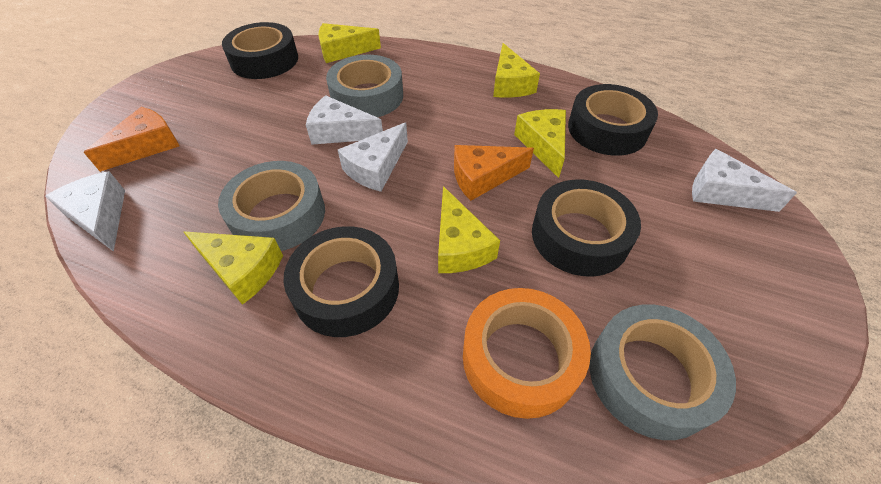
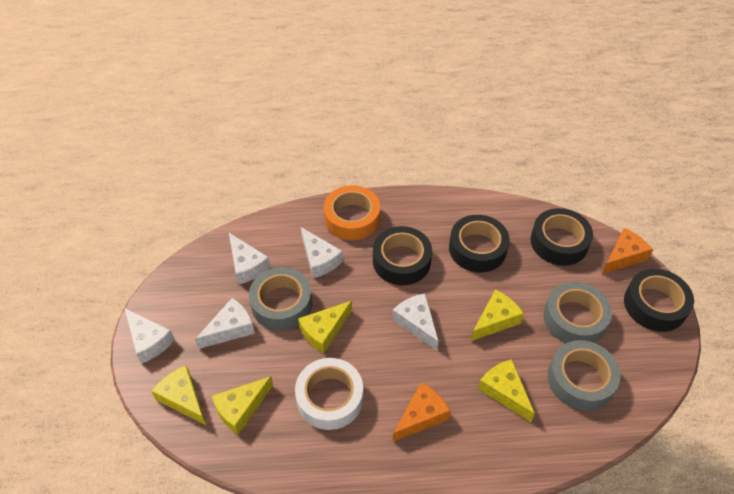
white cheese: 4 -> 5
white tape: 0 -> 1

